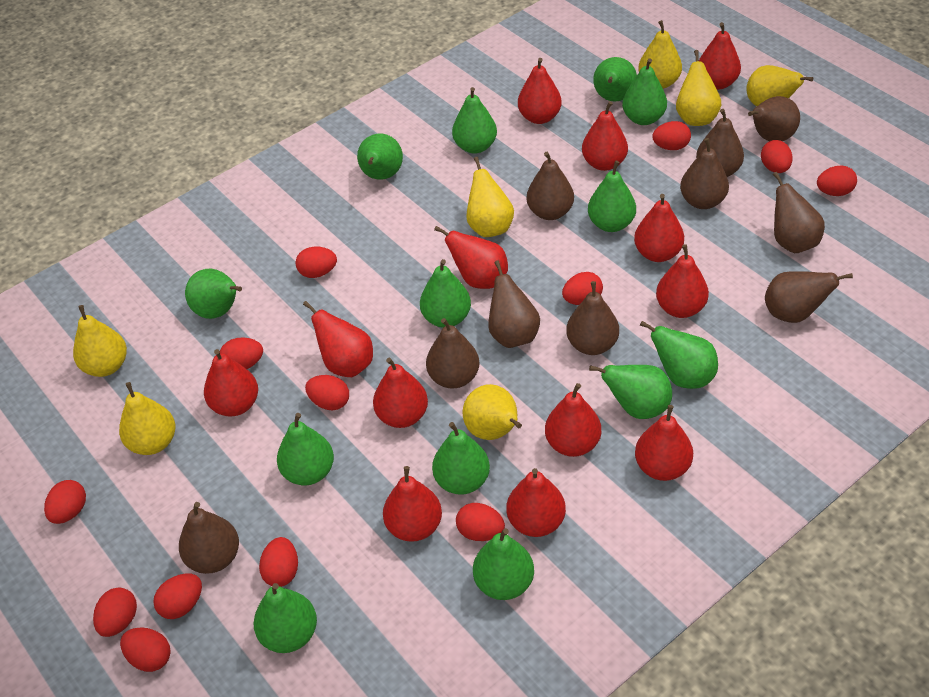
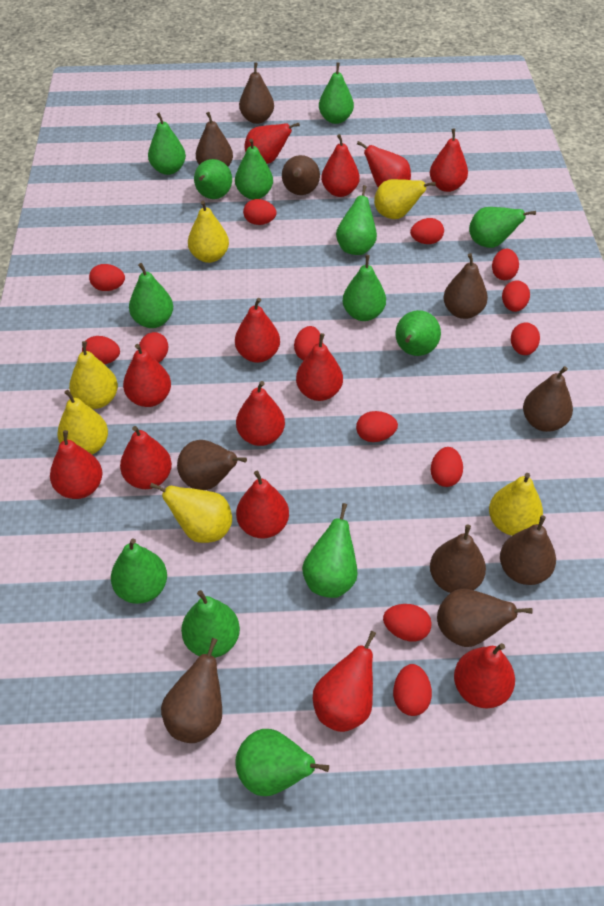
yellow pear: 7 -> 6

